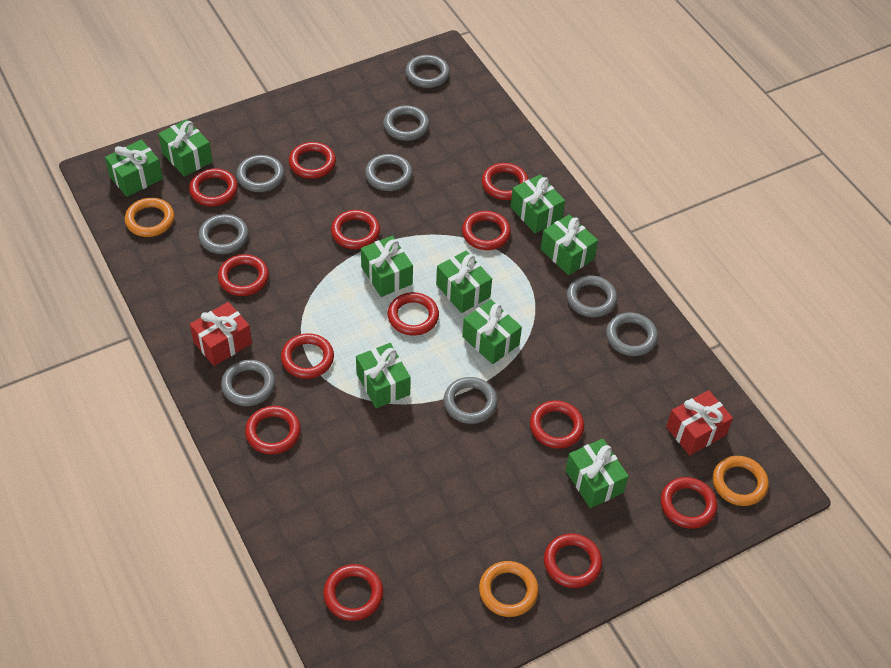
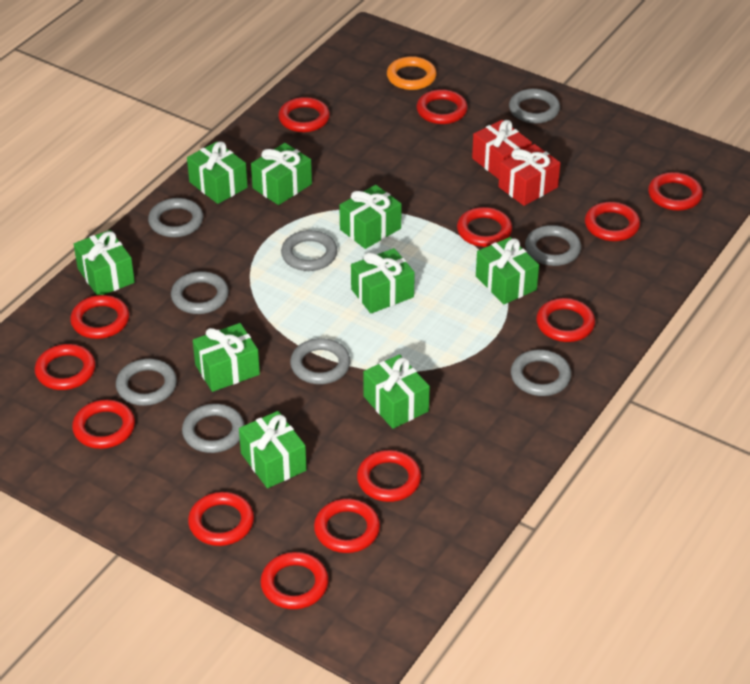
orange ring: 3 -> 1

